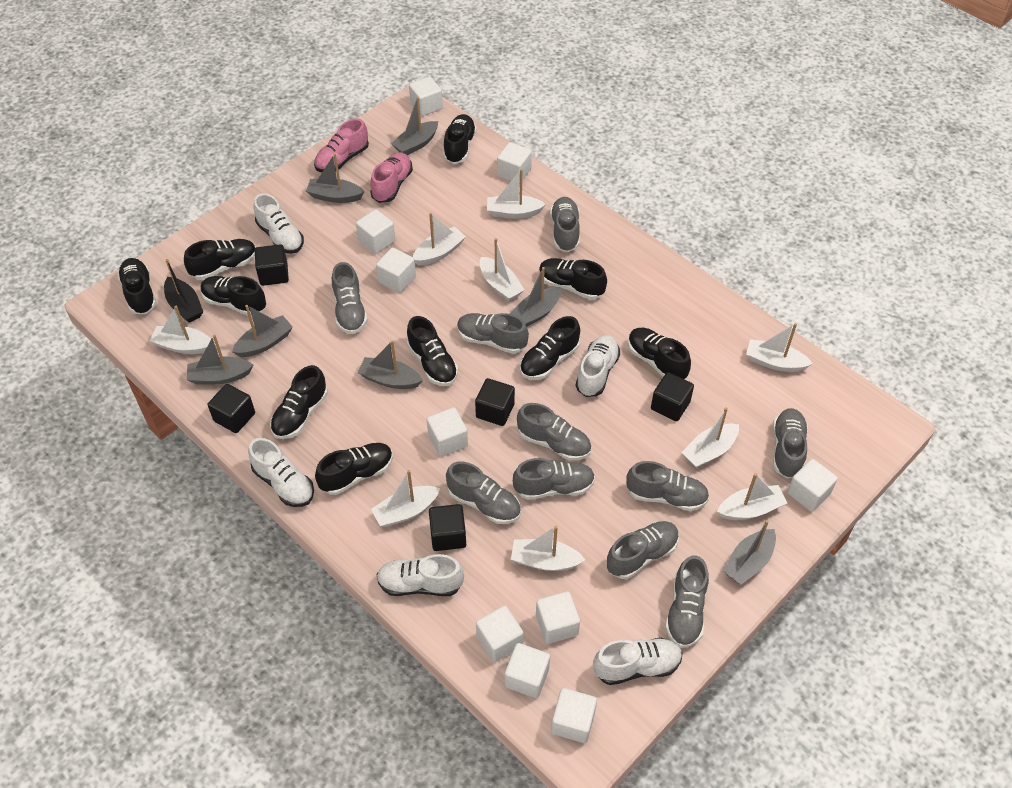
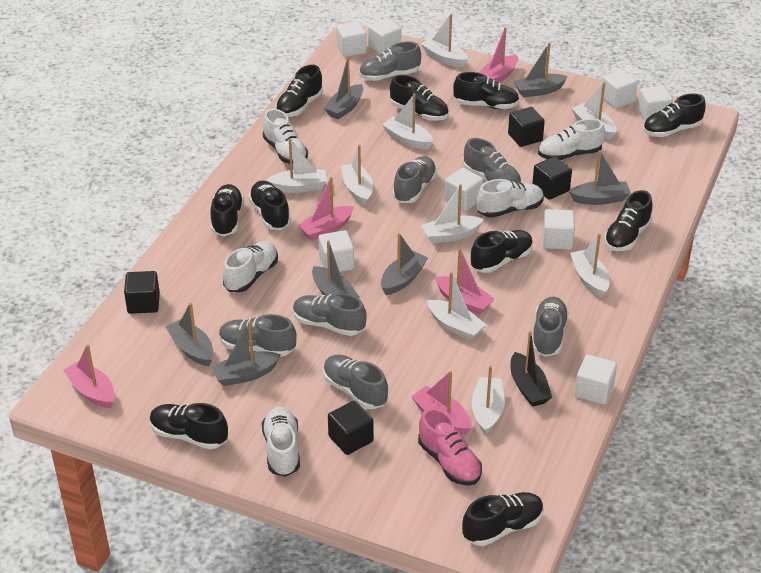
black cube: 5 -> 4
grey shoe: 10 -> 7
pink boat: 0 -> 5
pink shoe: 2 -> 1
white cube: 10 -> 8

